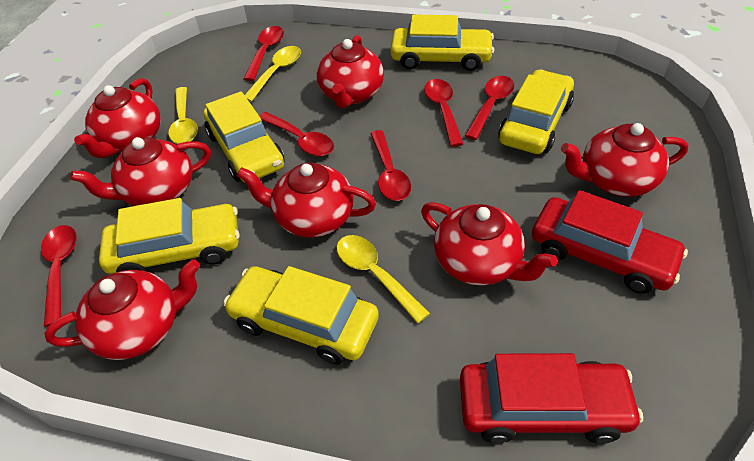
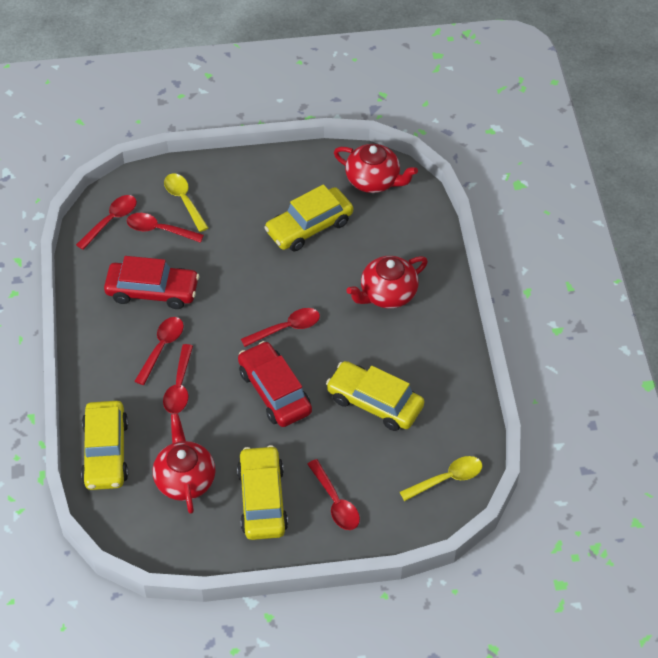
red teapot: 7 -> 3
yellow car: 5 -> 4
yellow spoon: 3 -> 2

